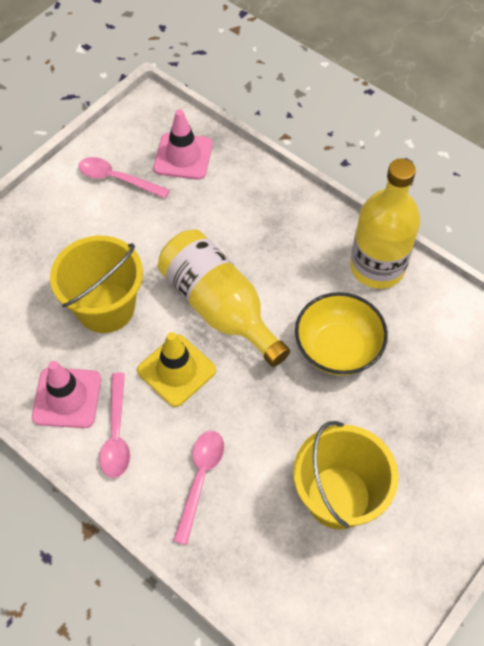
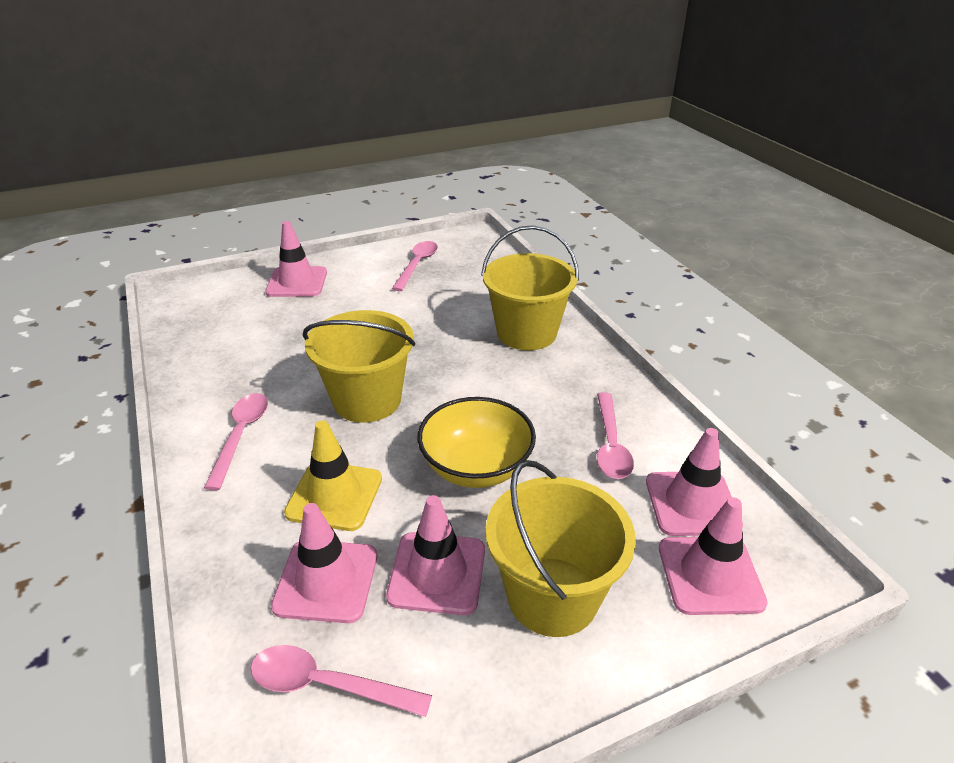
pink spoon: 3 -> 4
pink traffic cone: 2 -> 5
yellow bottle: 2 -> 0
yellow bucket: 2 -> 3

